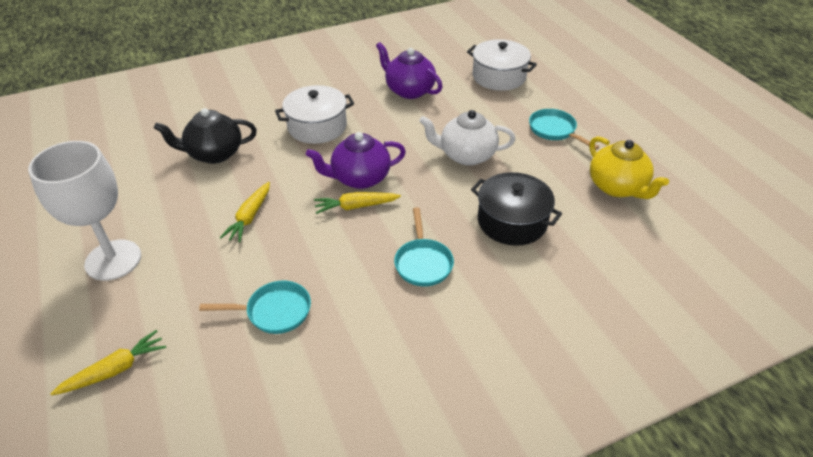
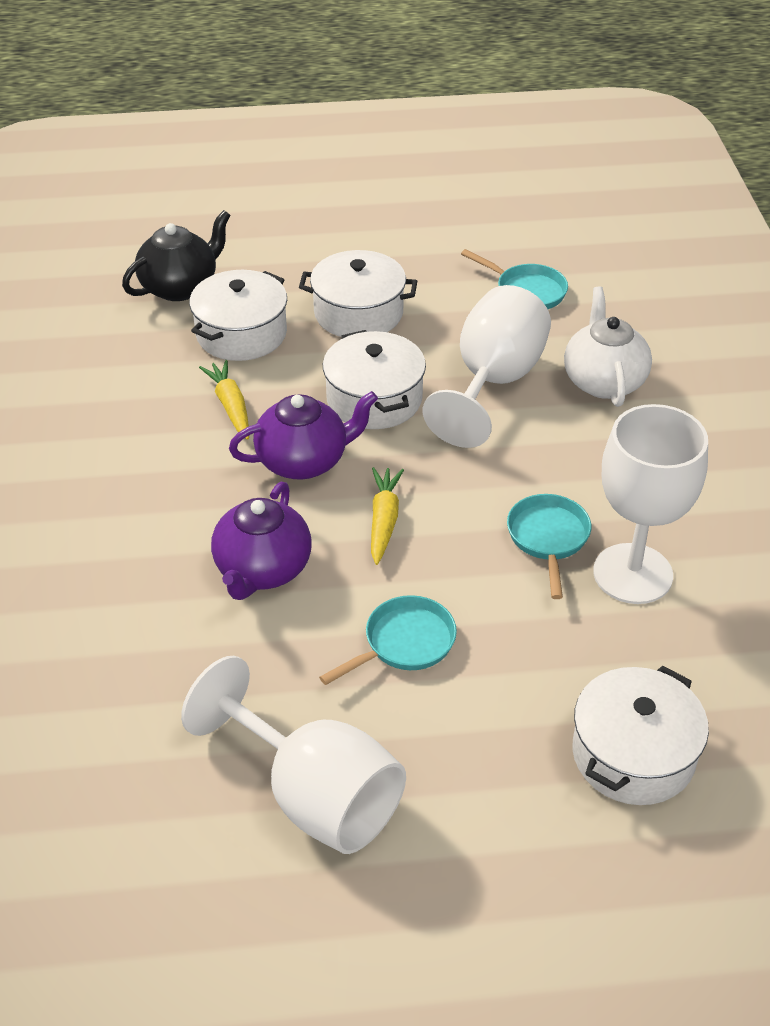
black pot: 1 -> 0
white goblet: 1 -> 3
white pot: 2 -> 4
yellow carrot: 3 -> 2
yellow teapot: 1 -> 0

